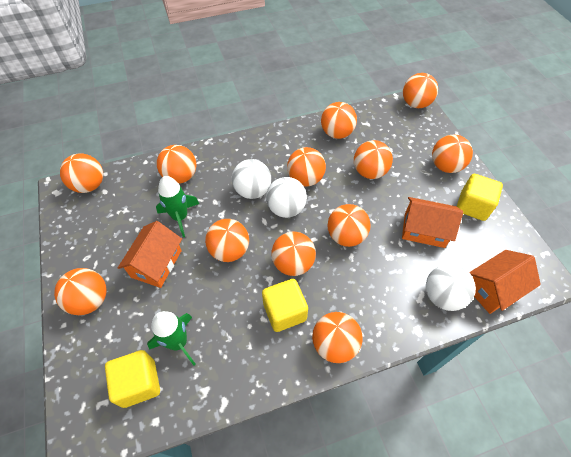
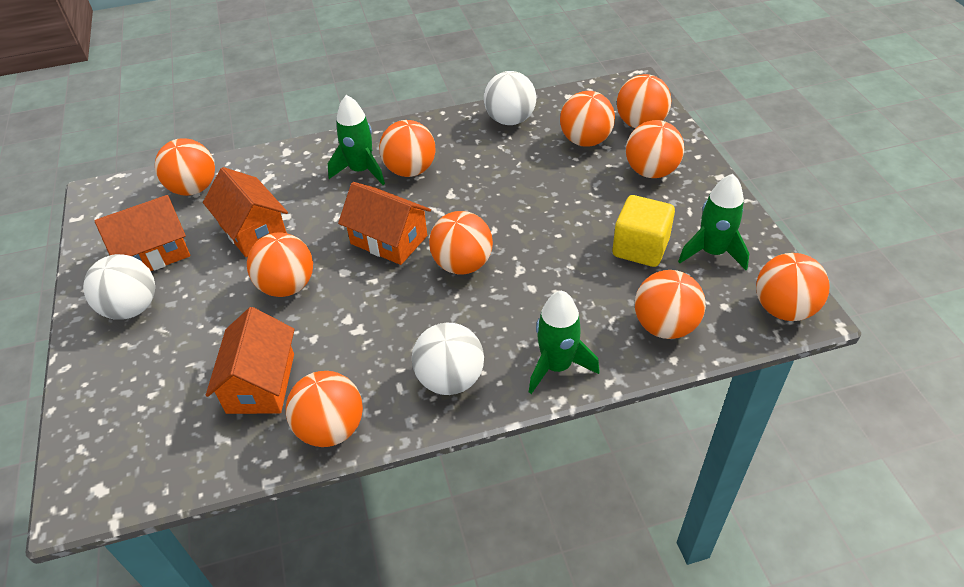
green rocket: 2 -> 3
orange ball: 12 -> 10
orange house: 3 -> 4
yellow cube: 3 -> 1

